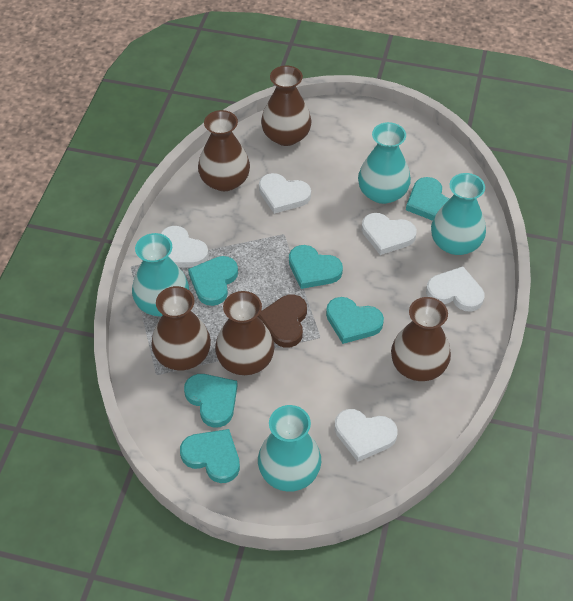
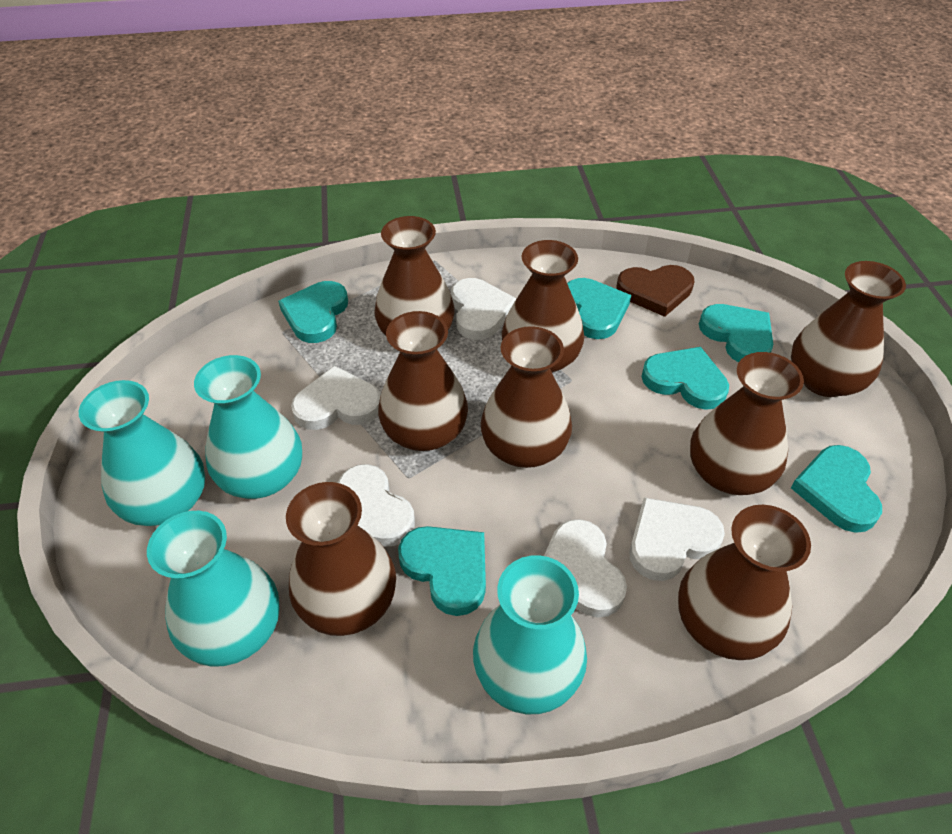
brown vase: 5 -> 8

